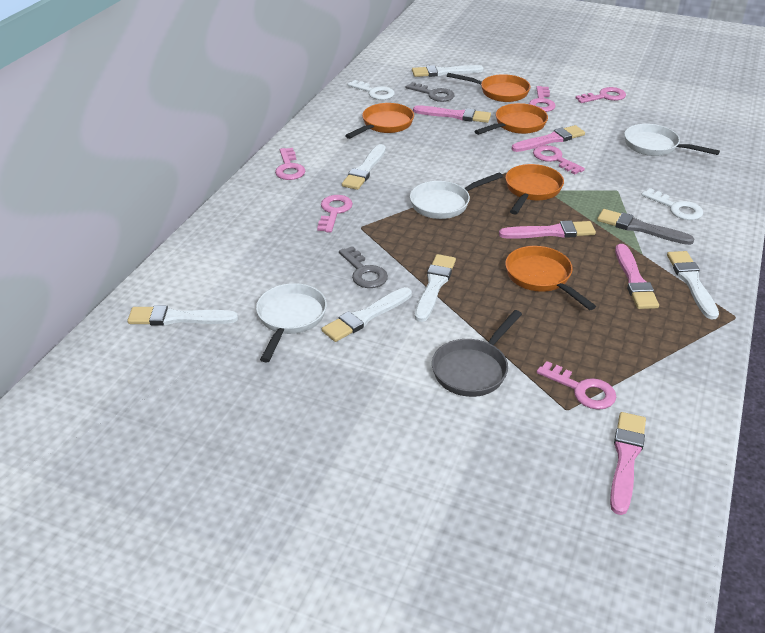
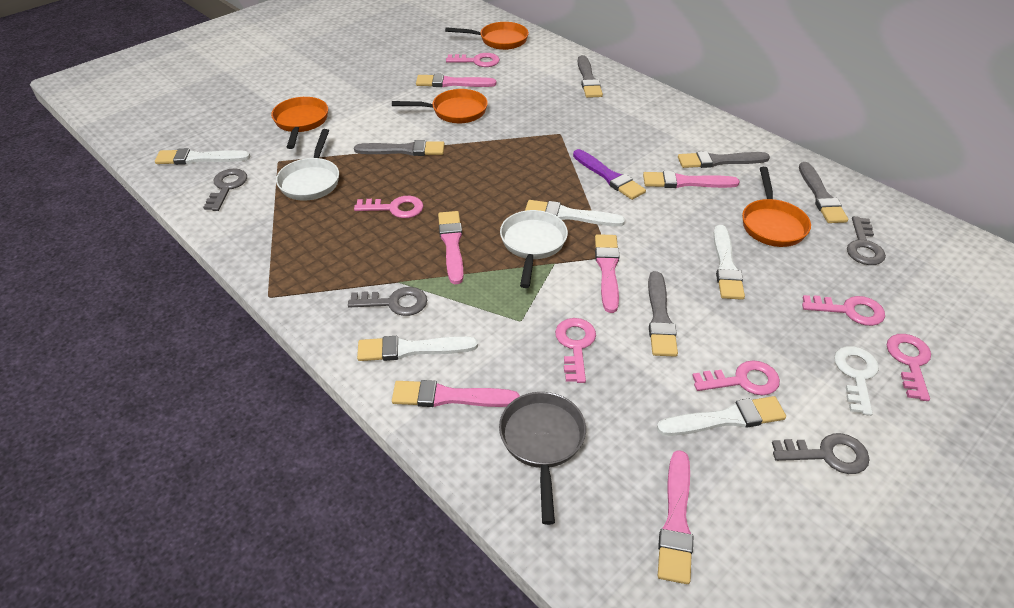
grey brush: 1 -> 5
grey key: 2 -> 4
orange pan: 5 -> 4
pink brush: 5 -> 6
purple brush: 0 -> 1
white brush: 6 -> 5
white key: 2 -> 1
white pan: 3 -> 2

